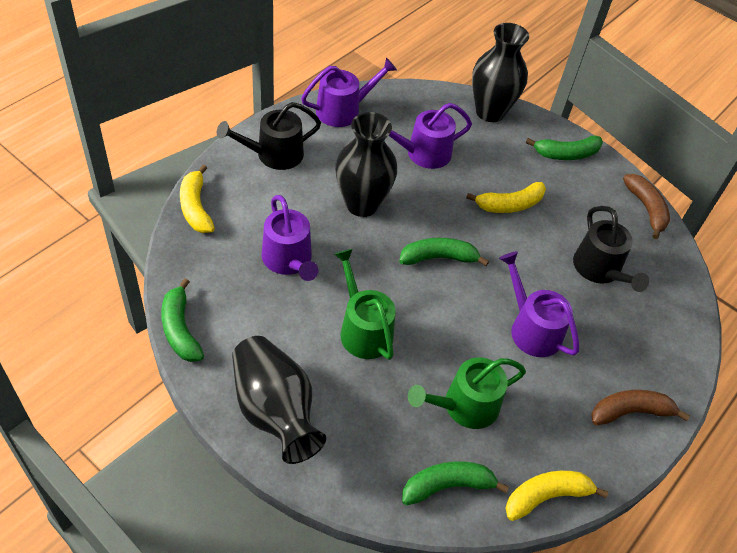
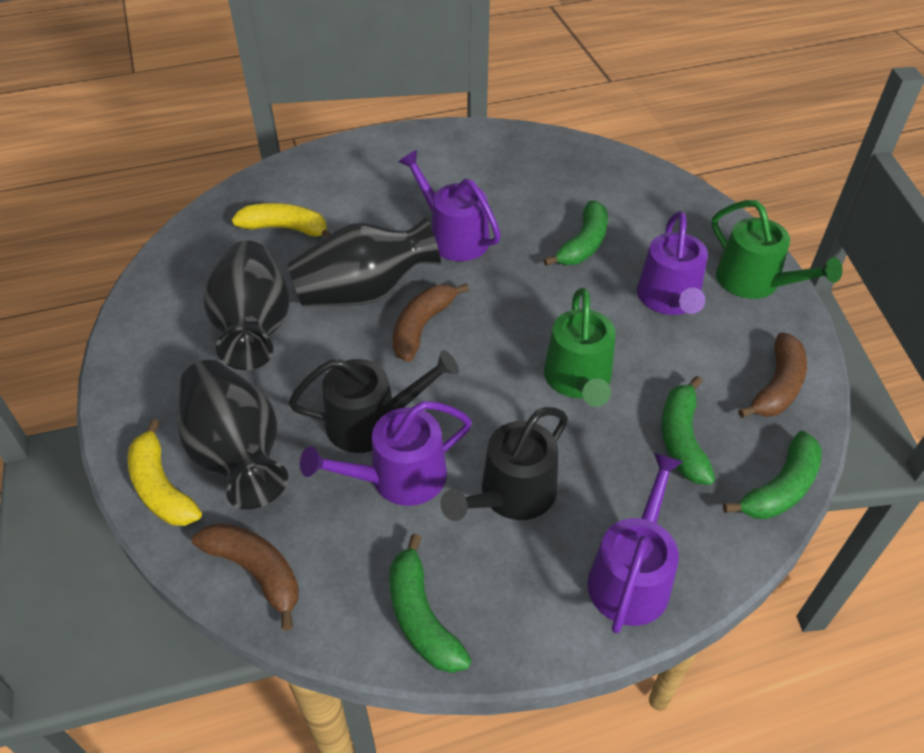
brown banana: 2 -> 3
yellow banana: 3 -> 2

